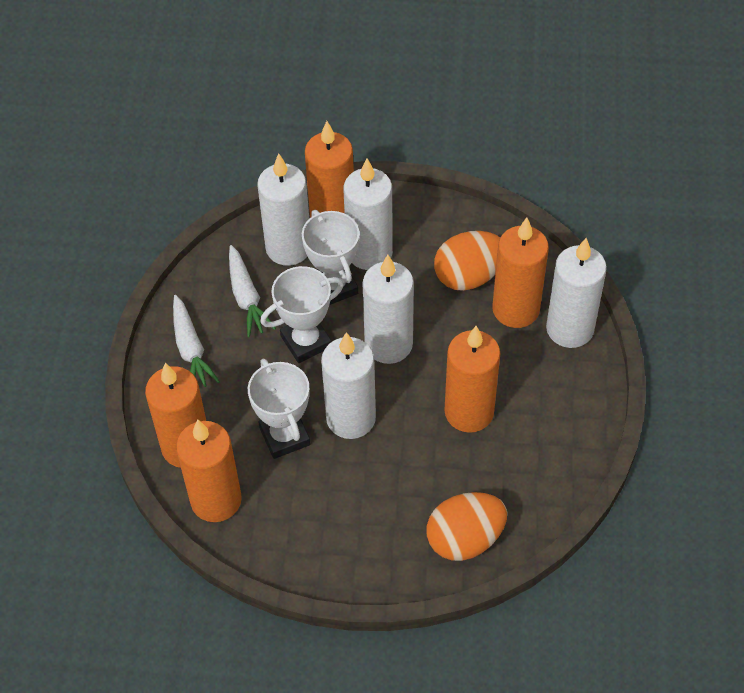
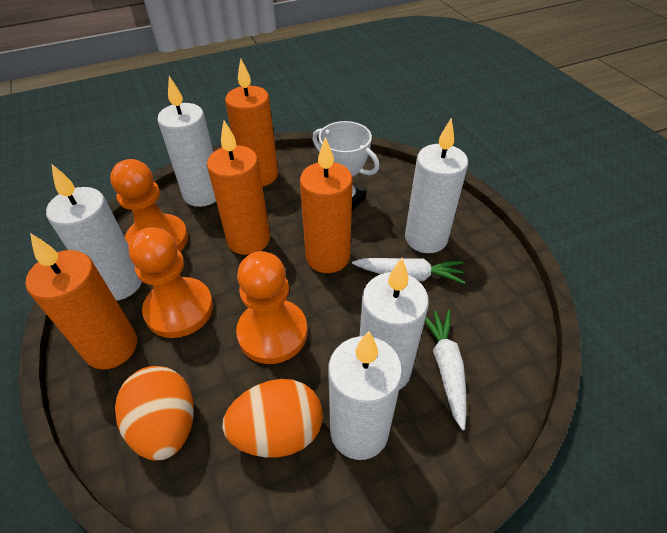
orange candle: 5 -> 4
orange pawn: 0 -> 3
white trophy: 3 -> 1

